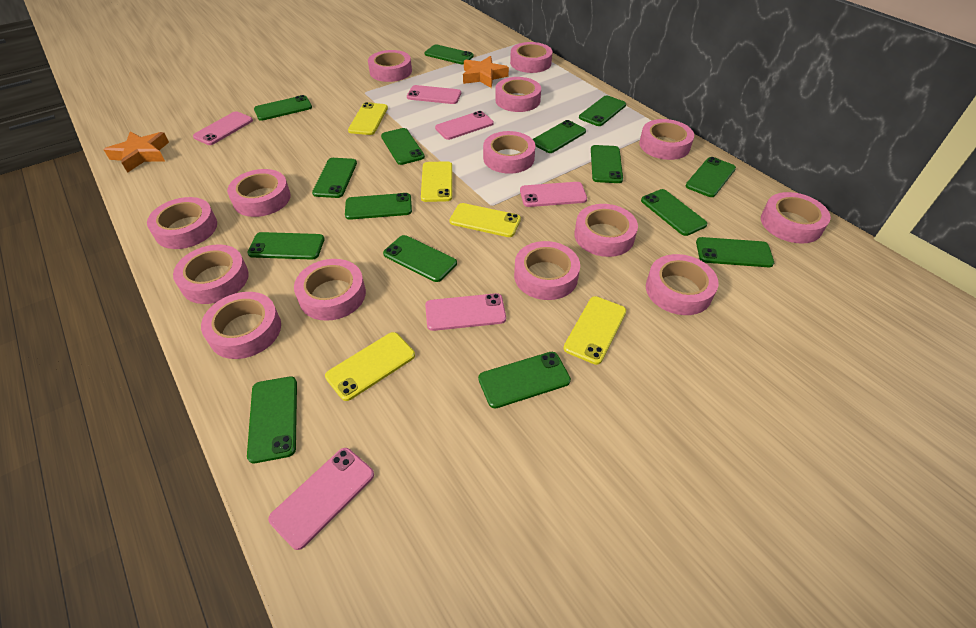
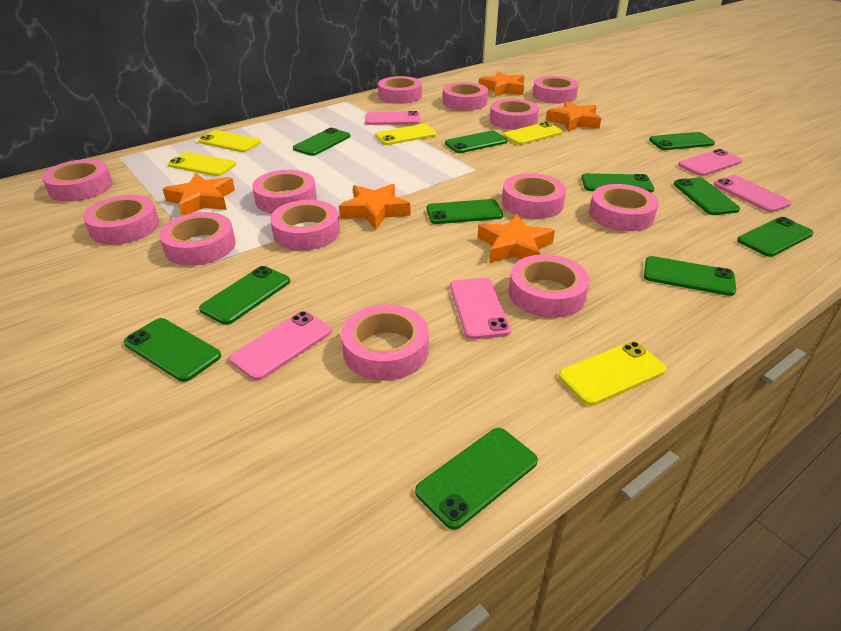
green phone: 15 -> 11
orange star: 2 -> 5
pink phone: 6 -> 5
pink tape: 14 -> 13

